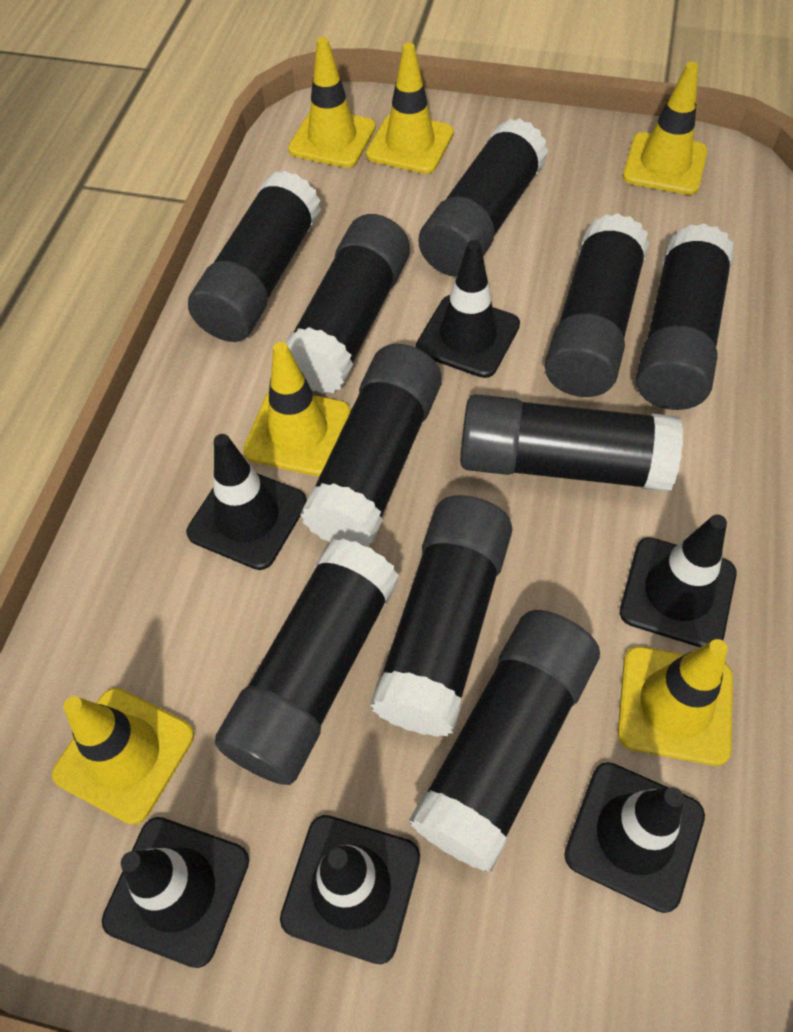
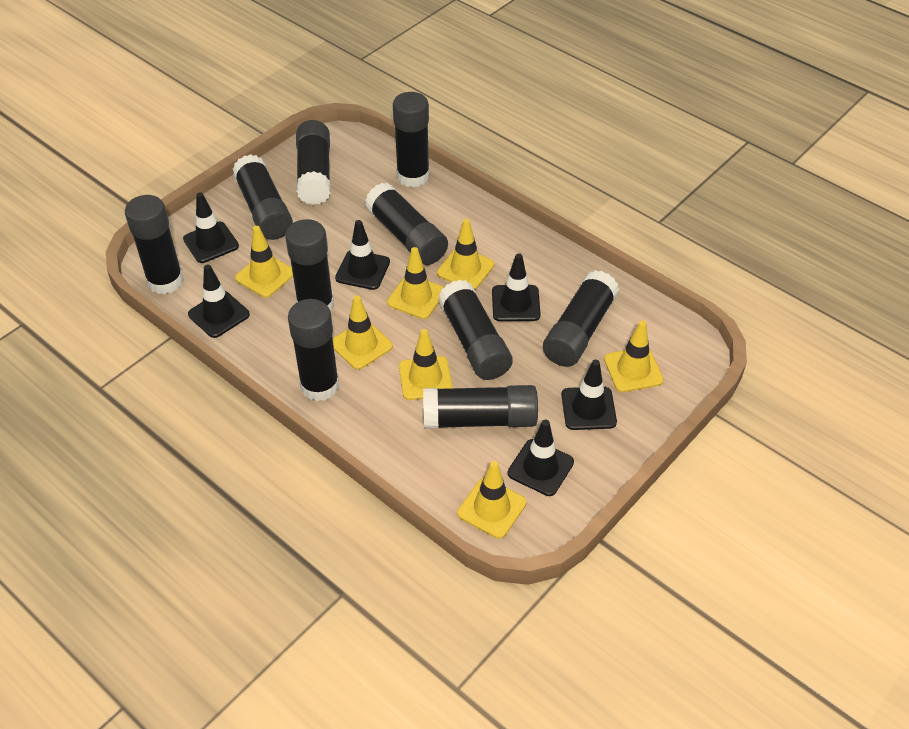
yellow traffic cone: 6 -> 7

